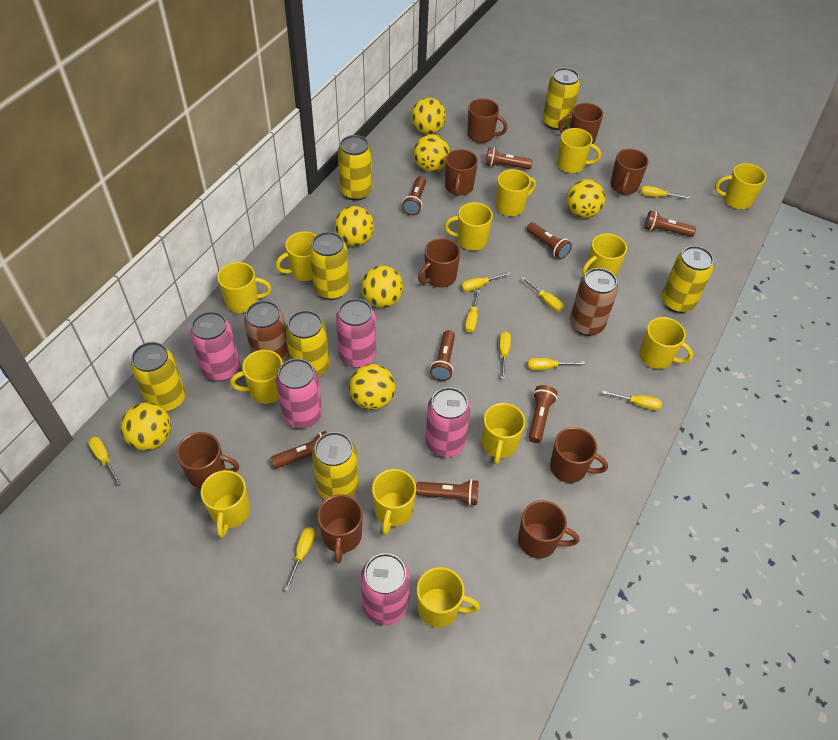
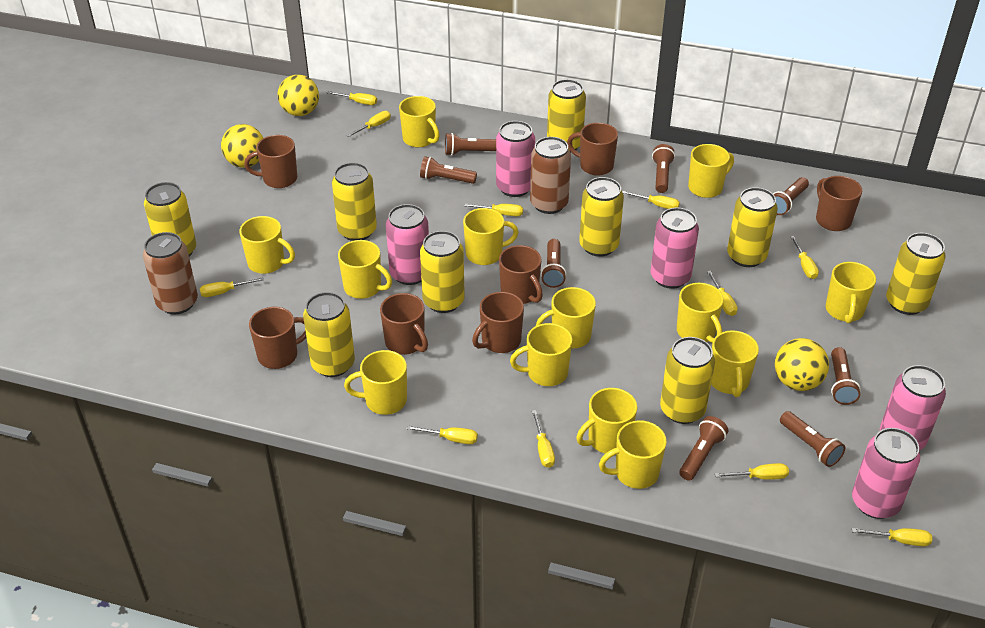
brown mug: 9 -> 7
yellow ball: 7 -> 3
yellow can: 7 -> 9
yellow screwdriver: 9 -> 11

